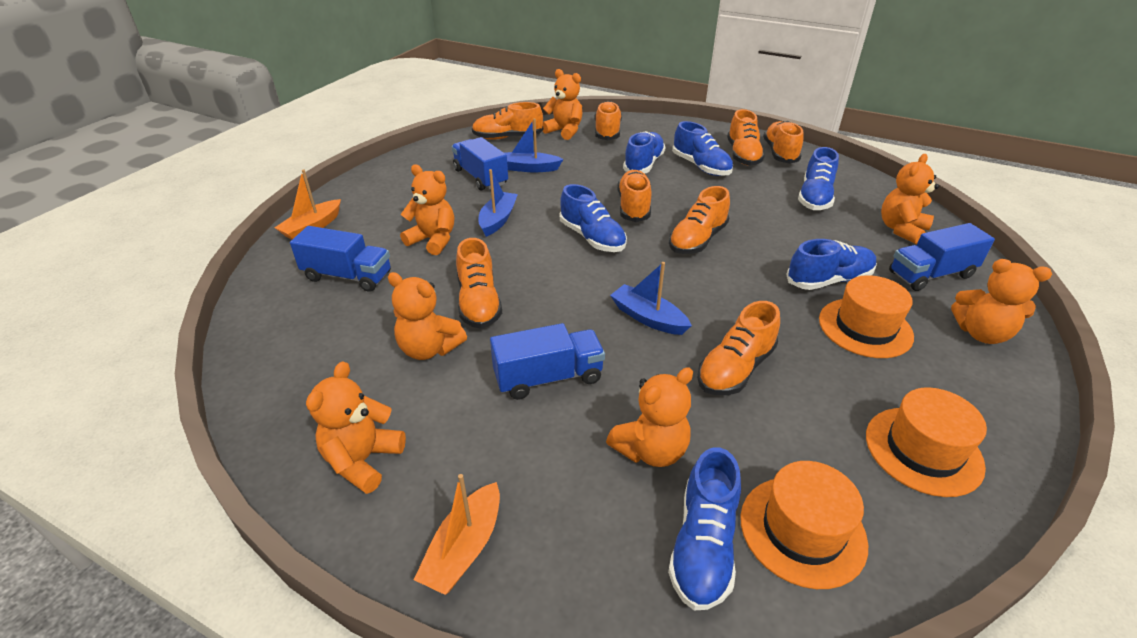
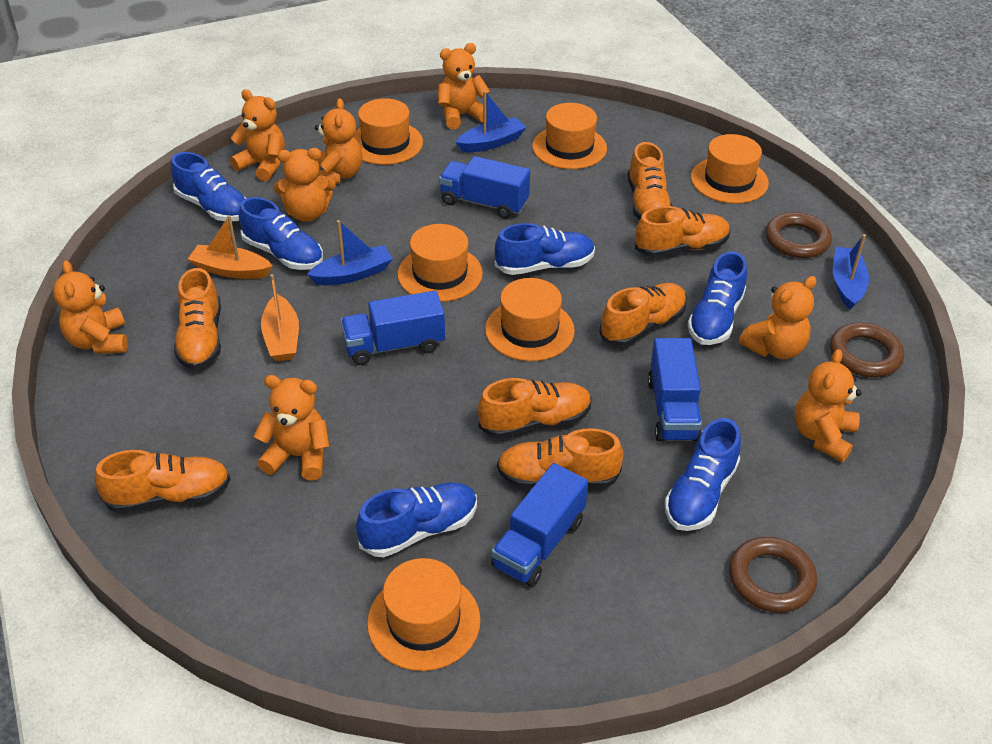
brown ring: 0 -> 3
orange hat: 3 -> 6
orange shoe: 8 -> 7
orange teddy bear: 7 -> 8

